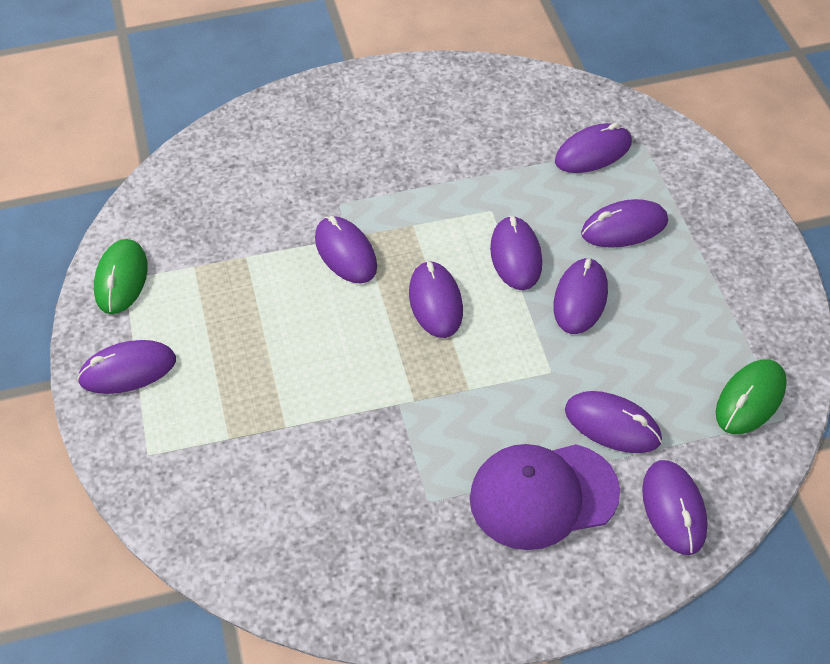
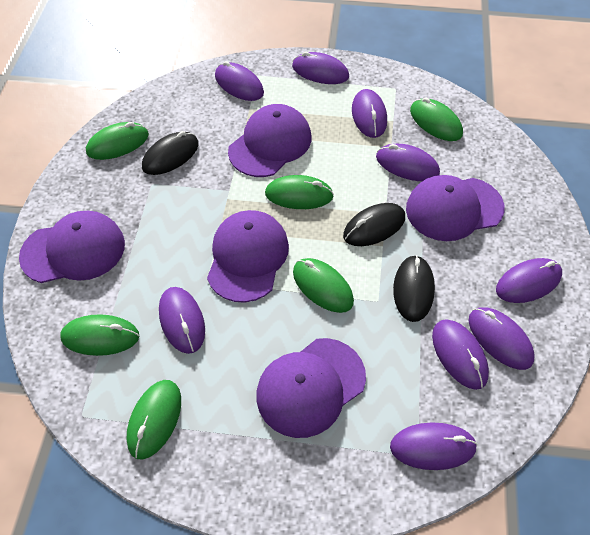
black mouse: 0 -> 3
green mouse: 2 -> 6
purple cap: 1 -> 5

